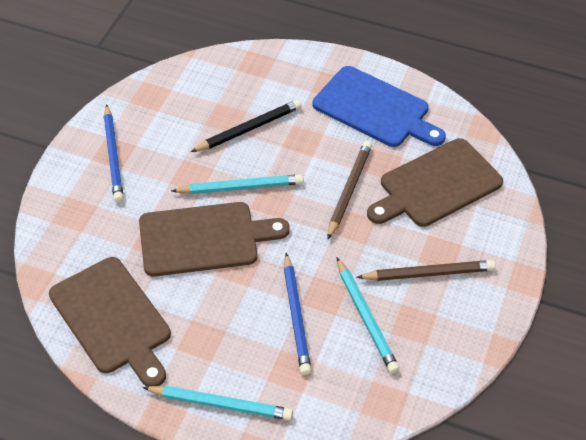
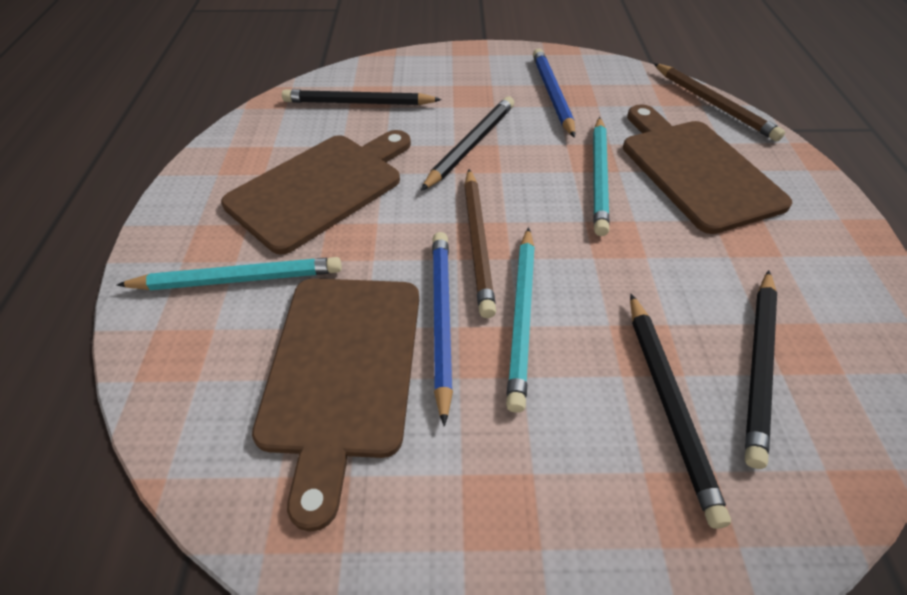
black pencil: 1 -> 4
blue cutting board: 1 -> 0

